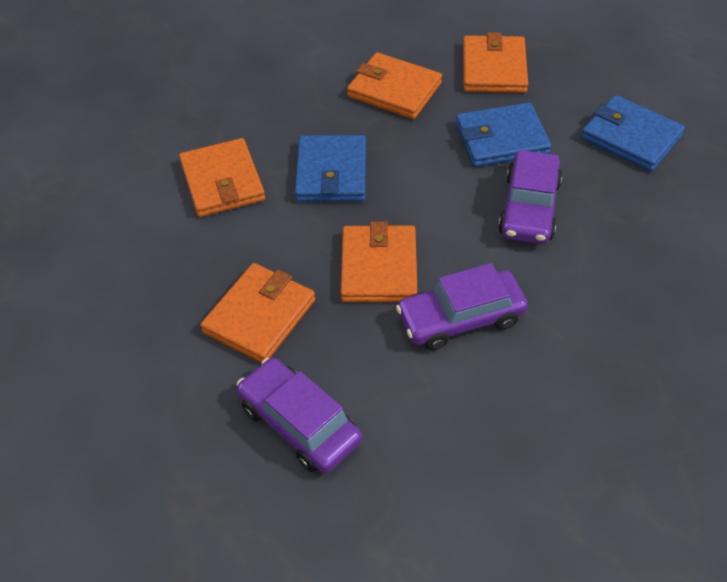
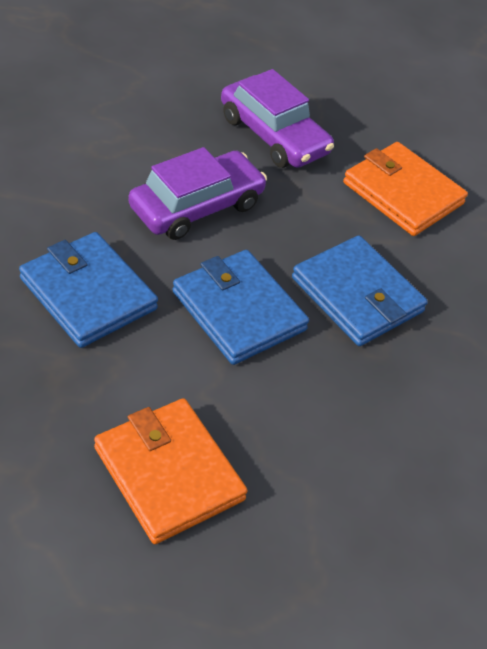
orange wallet: 5 -> 2
purple car: 3 -> 2

